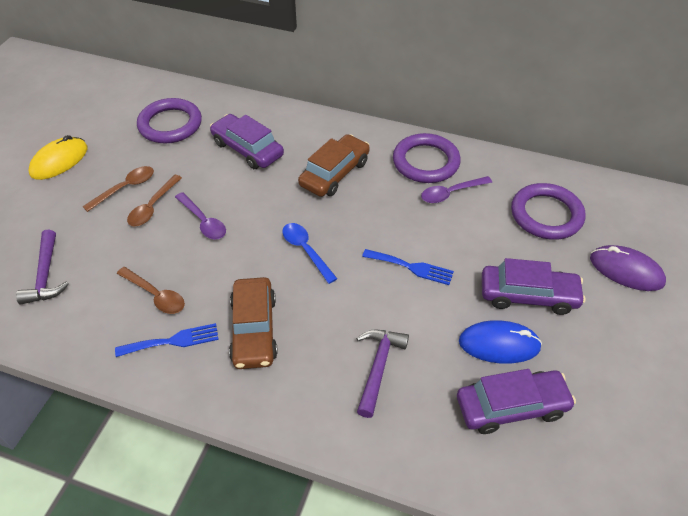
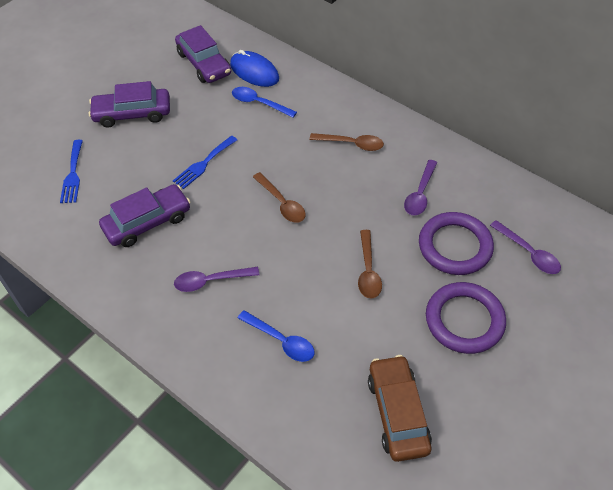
blue spoon: 1 -> 2
brown car: 2 -> 1
purple hammer: 2 -> 0
purple mouse: 1 -> 0
purple ring: 3 -> 2
purple spoon: 2 -> 3
yellow mouse: 1 -> 0

